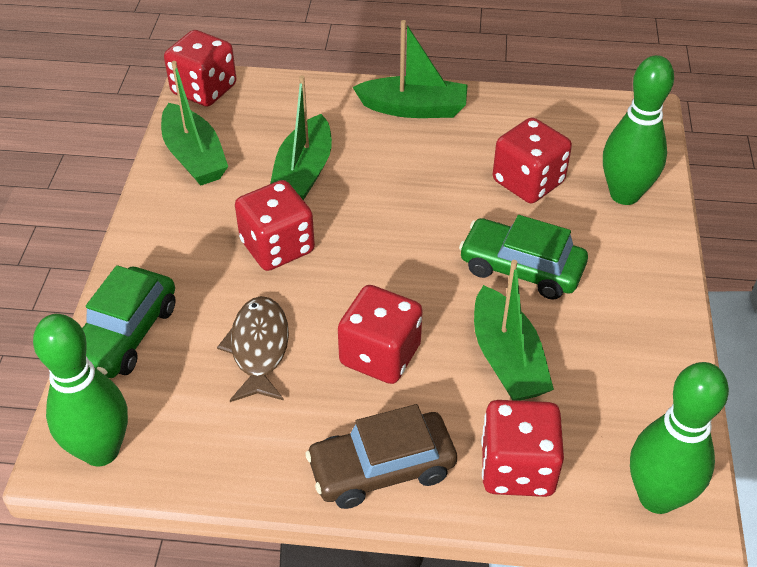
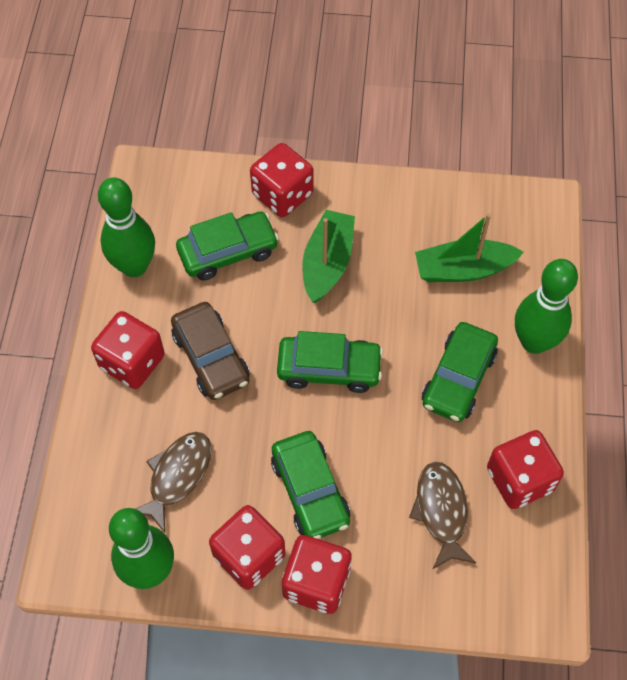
brown fish: 1 -> 2
green boat: 4 -> 2
green car: 2 -> 4

